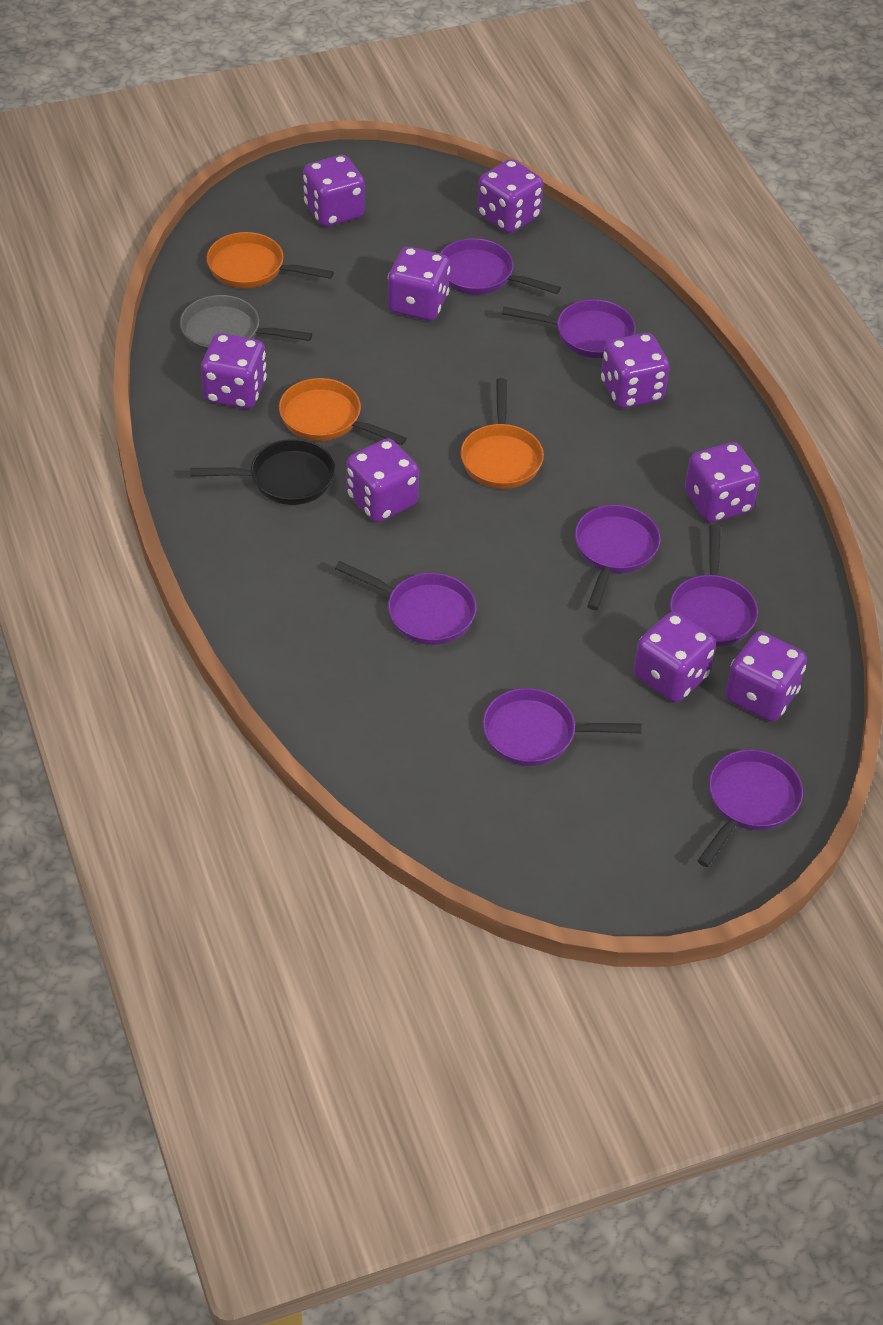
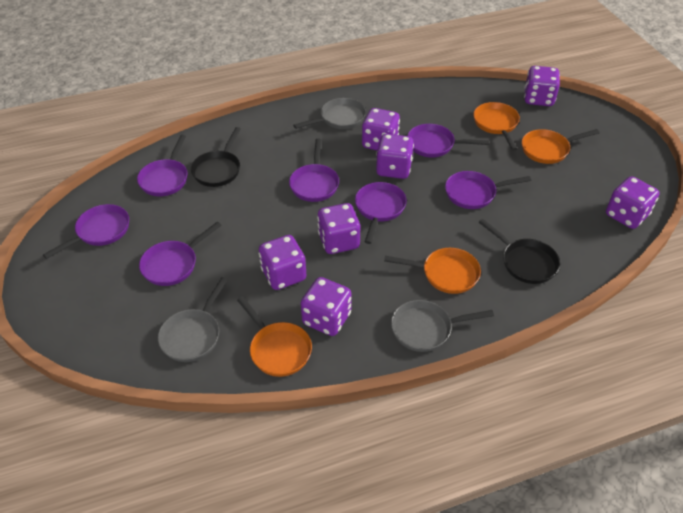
black pan: 1 -> 2
grey pan: 1 -> 3
orange pan: 3 -> 4
purple dice: 9 -> 7

